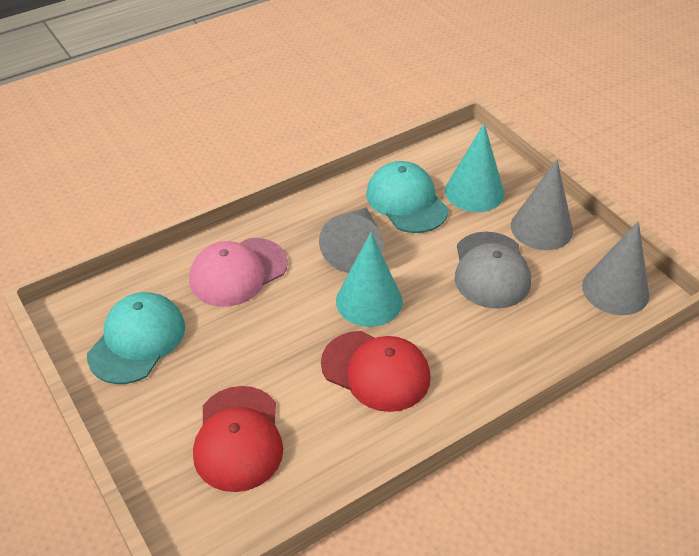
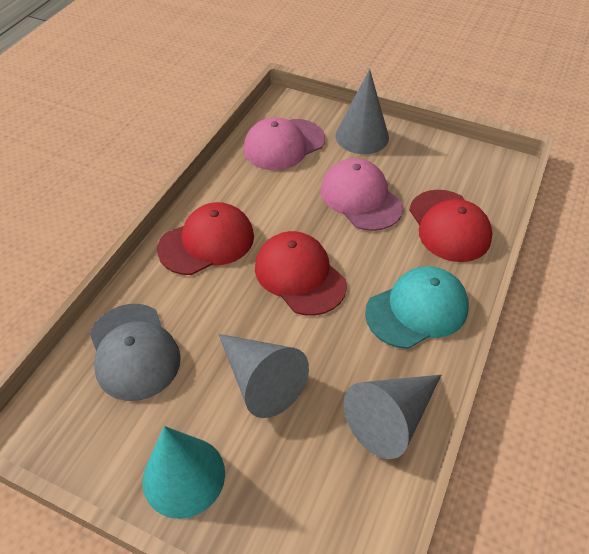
pink cap: 1 -> 2
red cap: 2 -> 3
turquoise cap: 2 -> 1
turquoise cone: 2 -> 1

